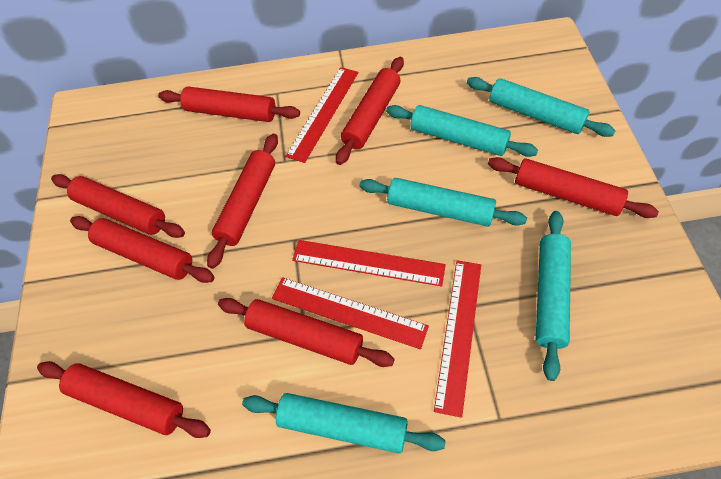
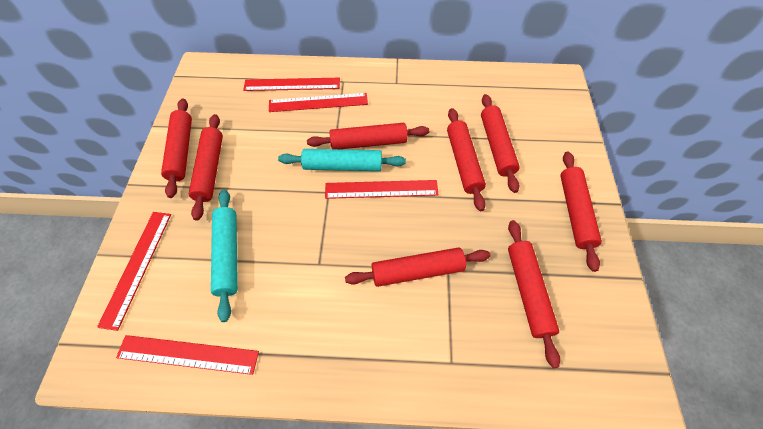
red ruler: 4 -> 5
turquoise rolling pin: 5 -> 2

